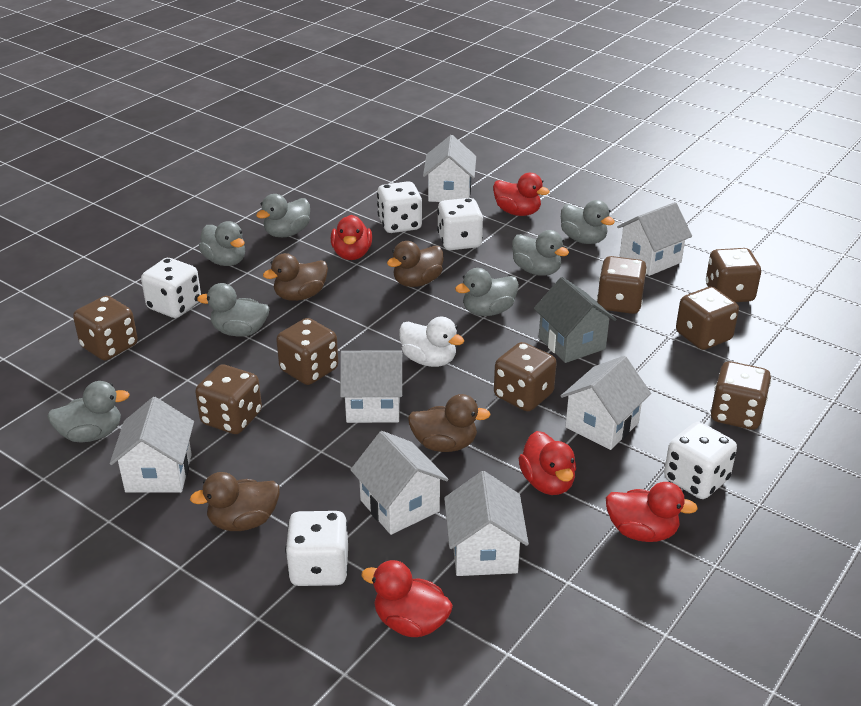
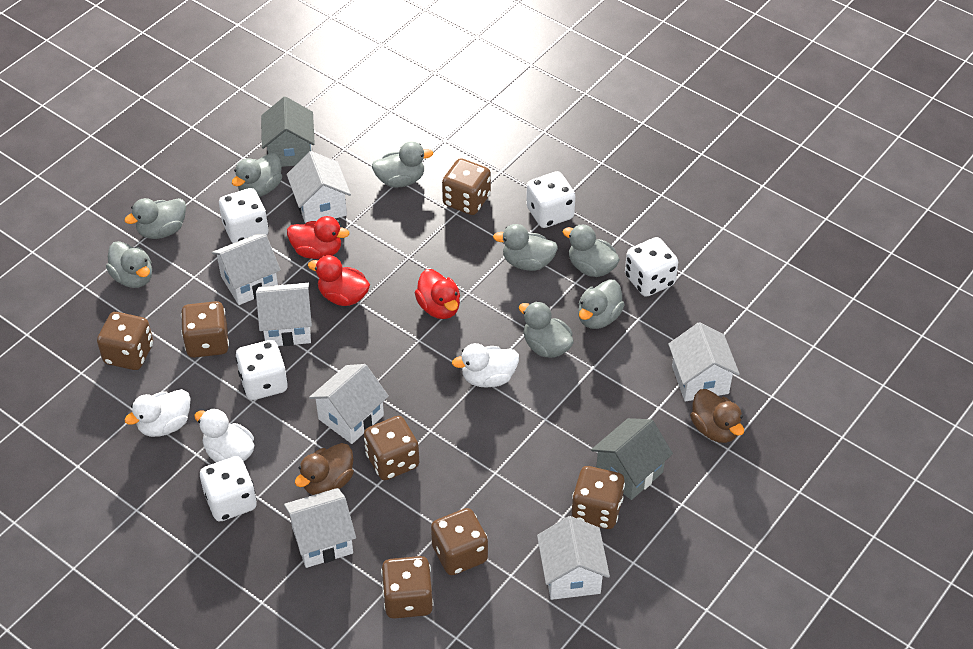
brown dice: 8 -> 7
brown duck: 4 -> 2
grey duck: 7 -> 8
grey house: 1 -> 2
red duck: 5 -> 3
white duck: 1 -> 3

